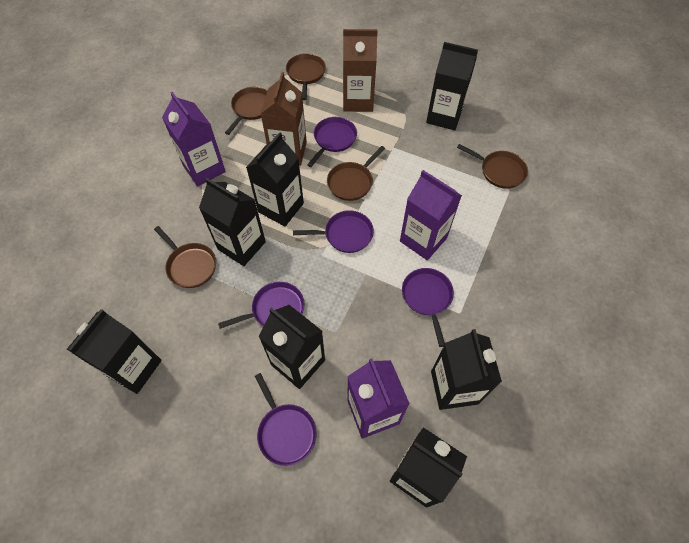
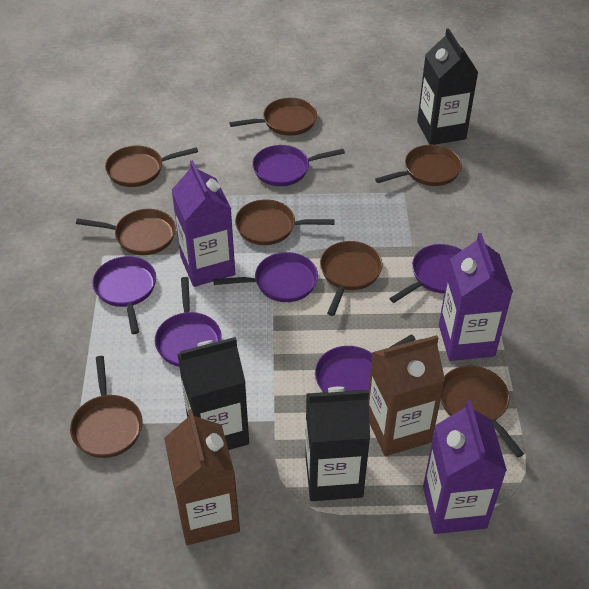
black carton: 7 -> 3
brown pan: 5 -> 8
purple pan: 5 -> 6

